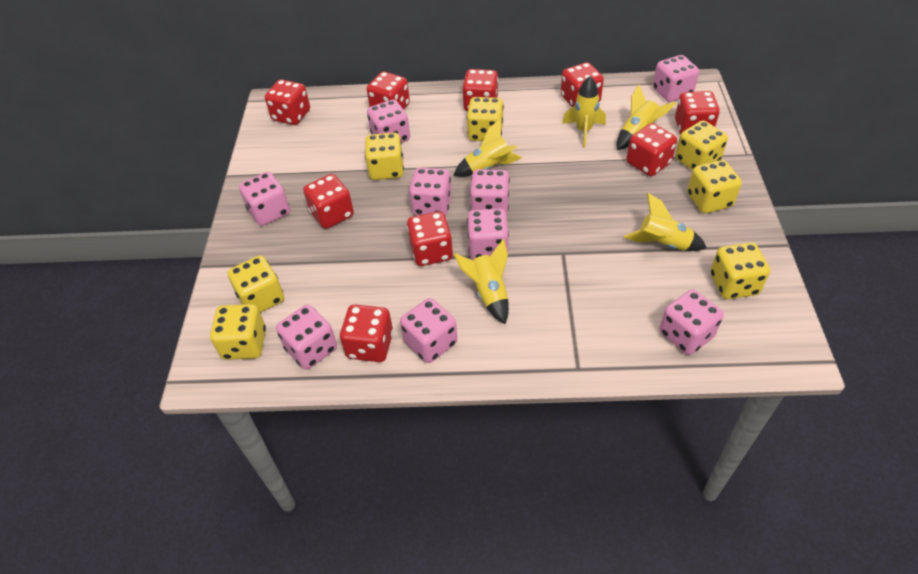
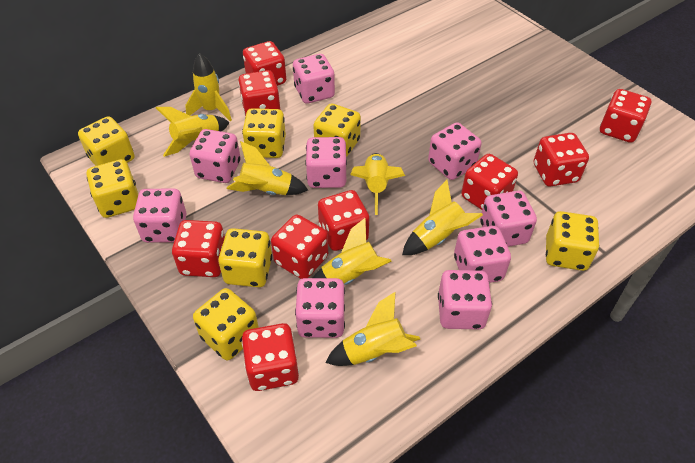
yellow rocket: 5 -> 7

